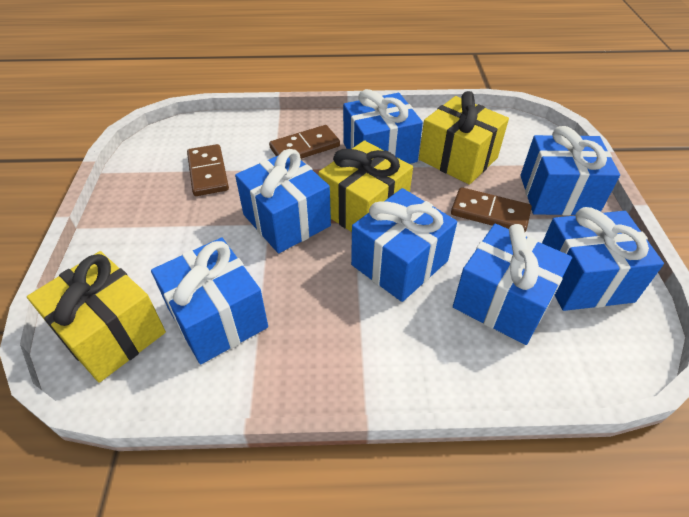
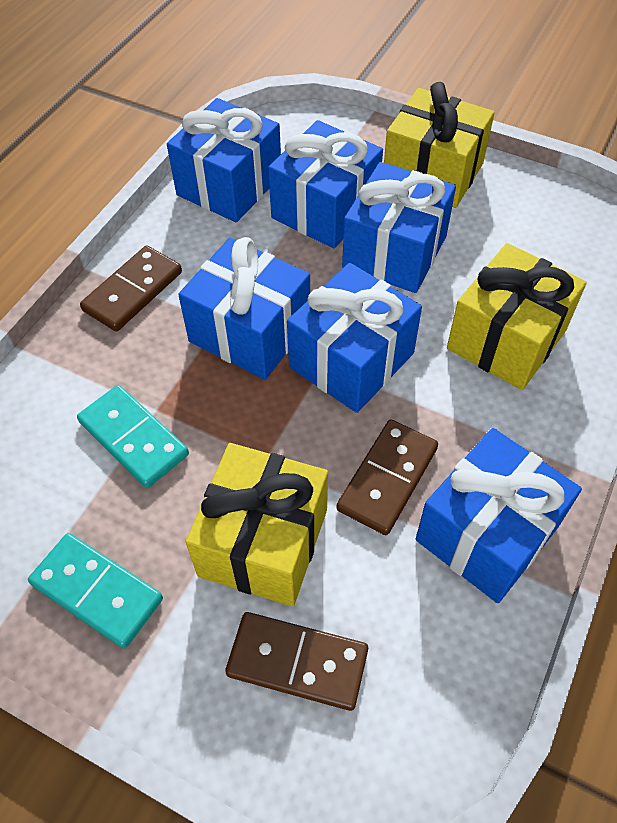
blue gift: 7 -> 6
turquoise domino: 0 -> 2

